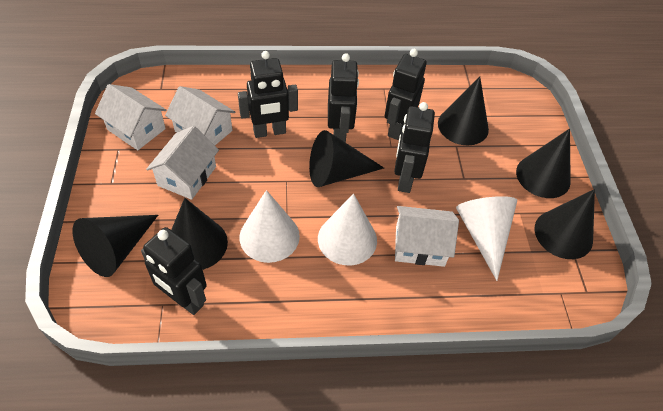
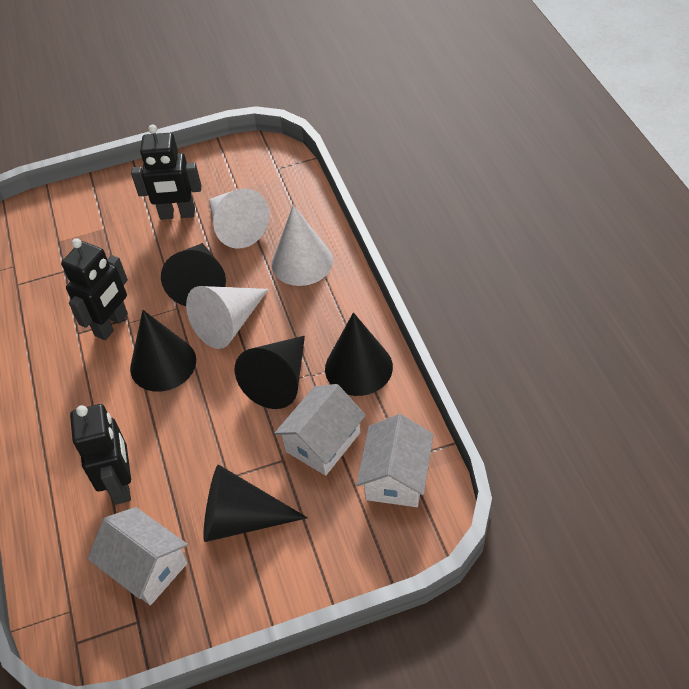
black cone: 6 -> 5
black robot: 5 -> 3
white house: 4 -> 3

